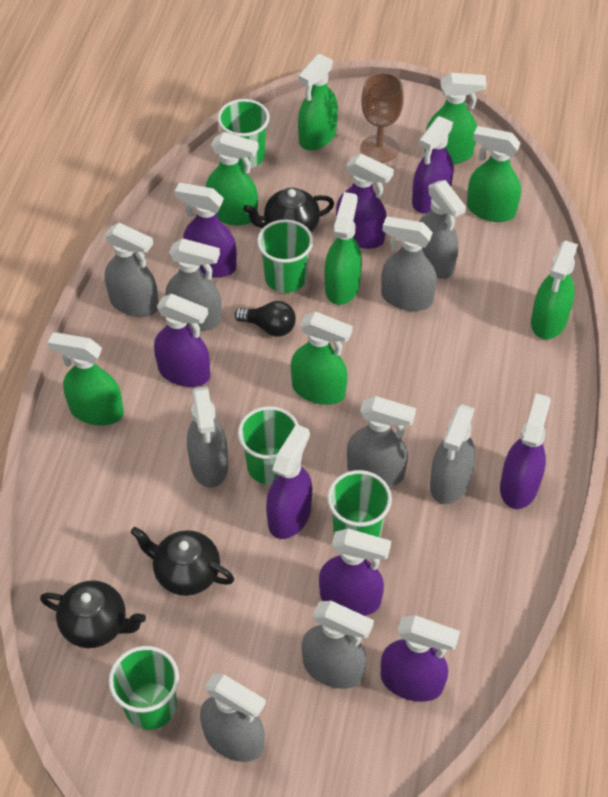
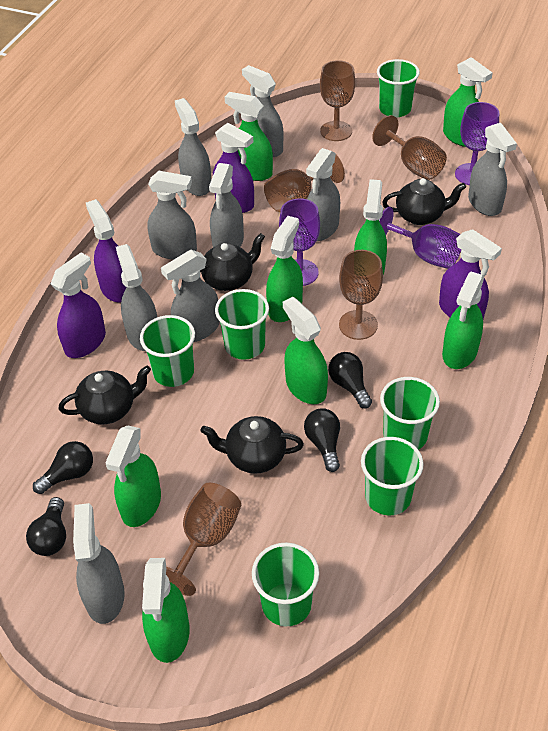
black light bulb: 1 -> 4
black teapot: 3 -> 4
brown goblet: 1 -> 5
green cup: 5 -> 6
purple goblet: 0 -> 3
purple spray bottle: 8 -> 4

